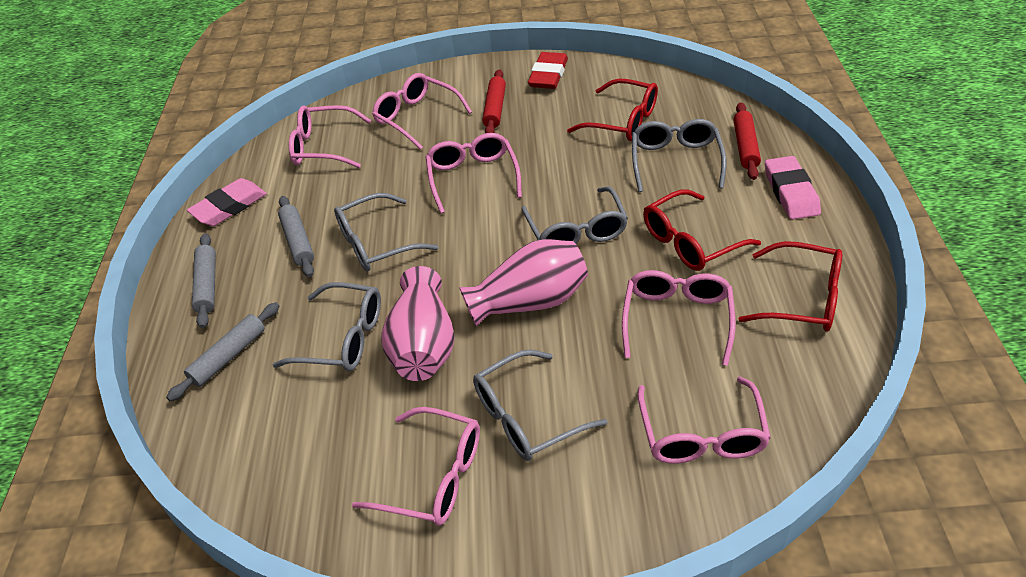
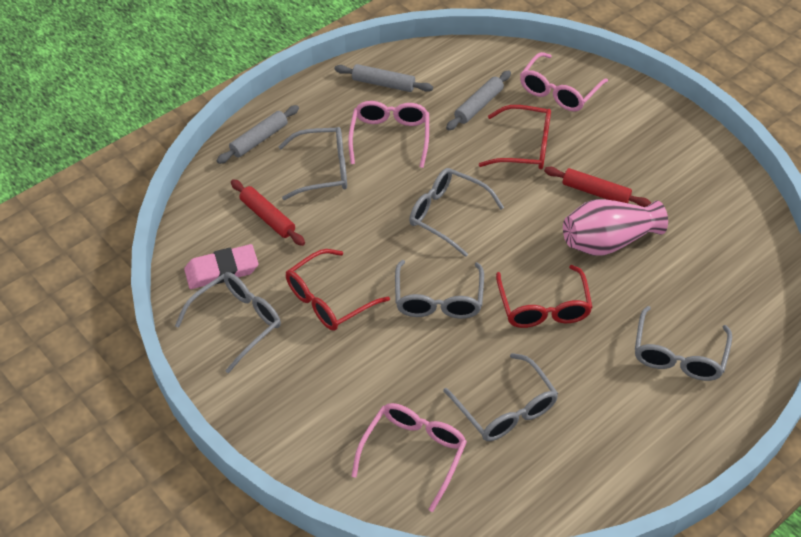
grey glasses: 5 -> 6
pink eraser: 2 -> 1
pink glasses: 6 -> 3
pink vase: 2 -> 1
red eraser: 1 -> 0

